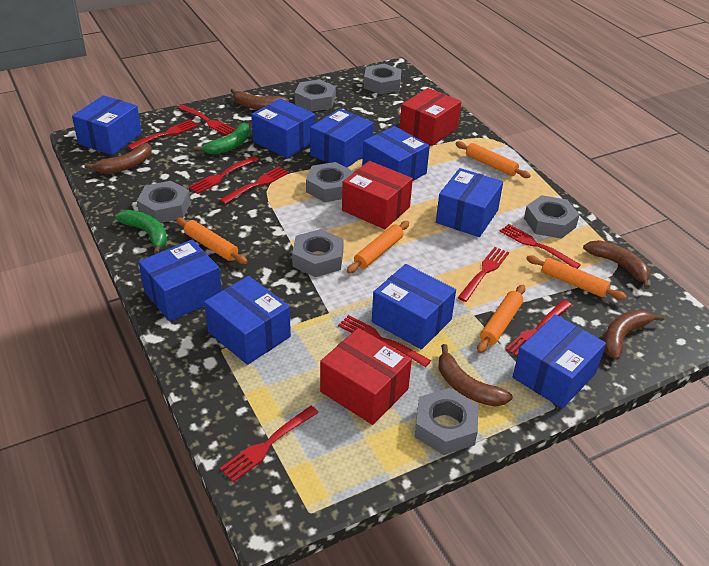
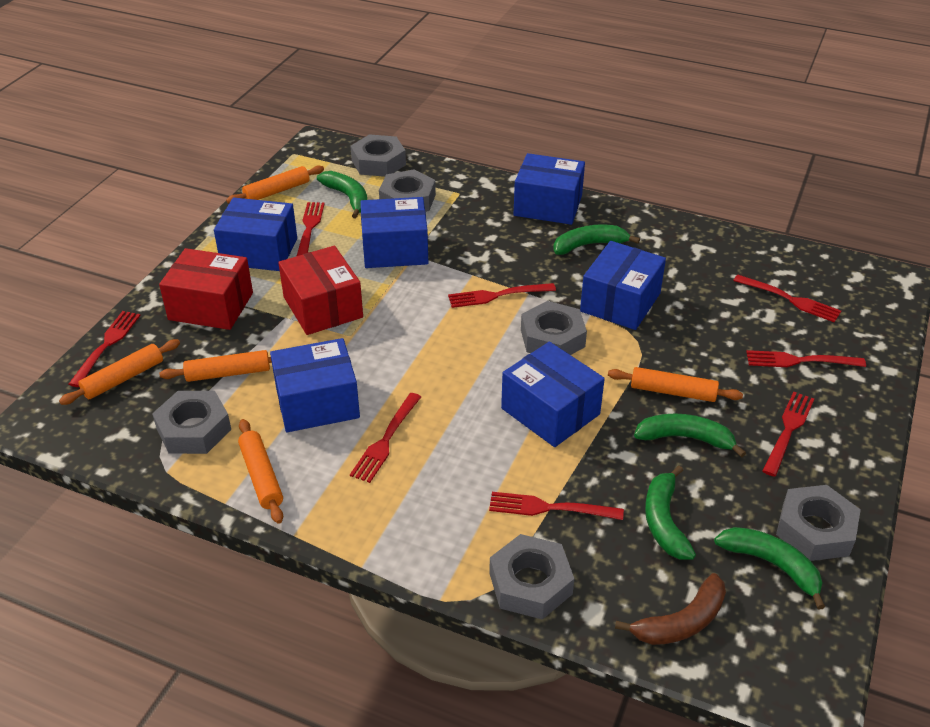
blue box: 9 -> 6
brown banana: 5 -> 1
green banana: 2 -> 5
grey nut: 7 -> 6
red box: 3 -> 2
red fork: 9 -> 8

